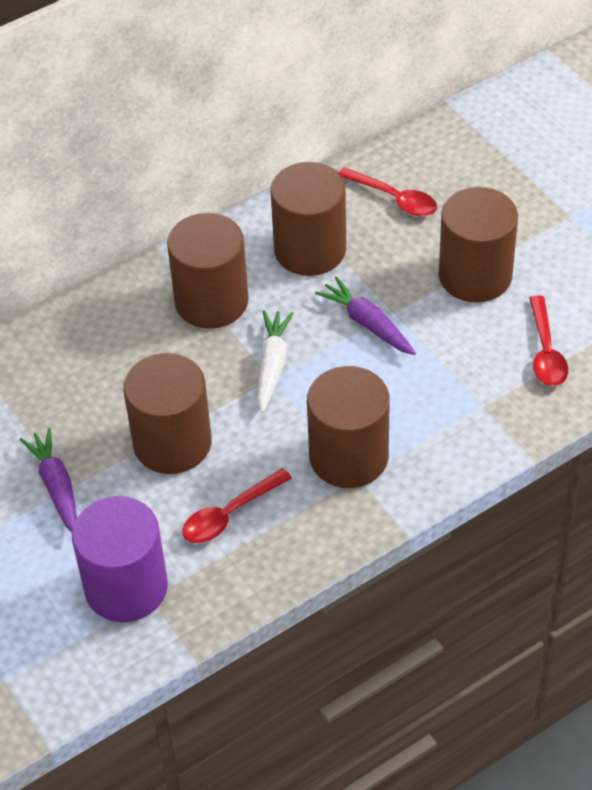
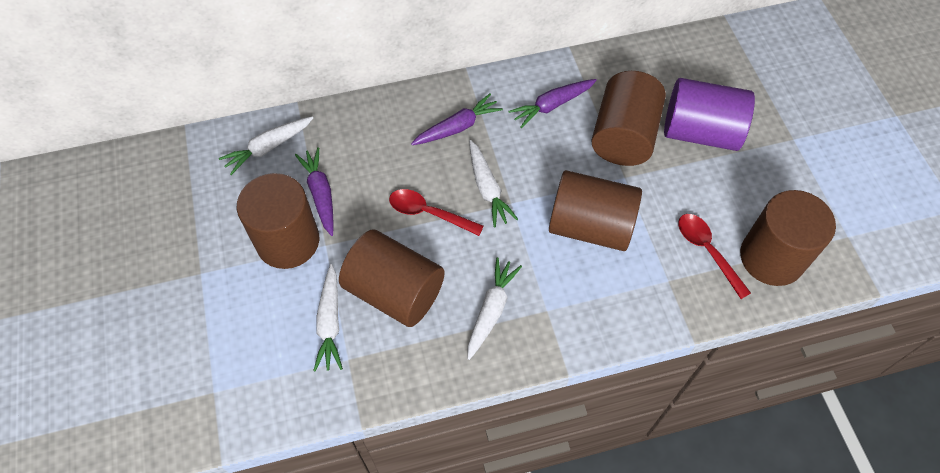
purple carrot: 2 -> 3
red spoon: 3 -> 2
white carrot: 1 -> 4

